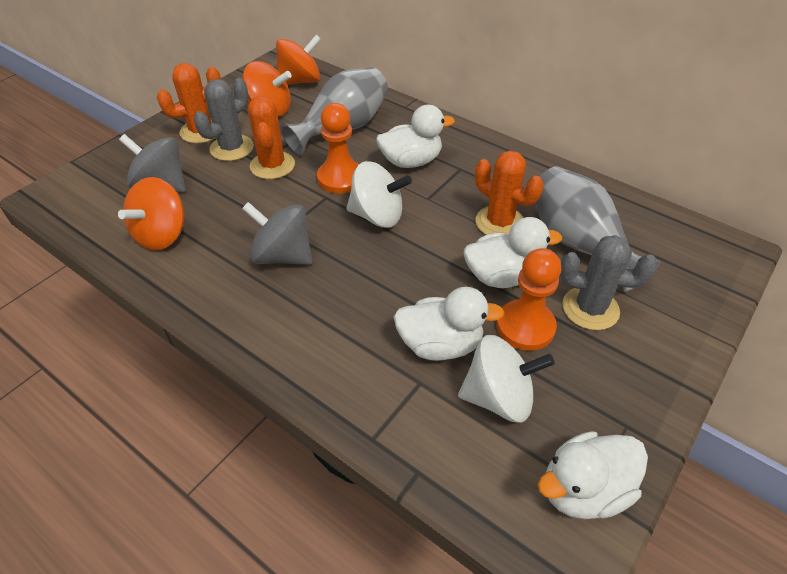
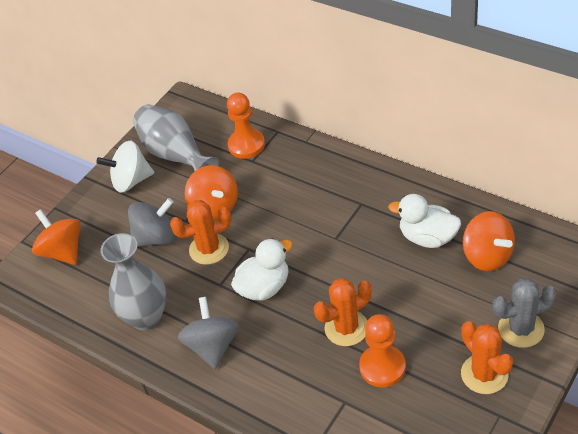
grey cactus: 2 -> 1
white duck: 4 -> 2
white spinning top: 2 -> 1

